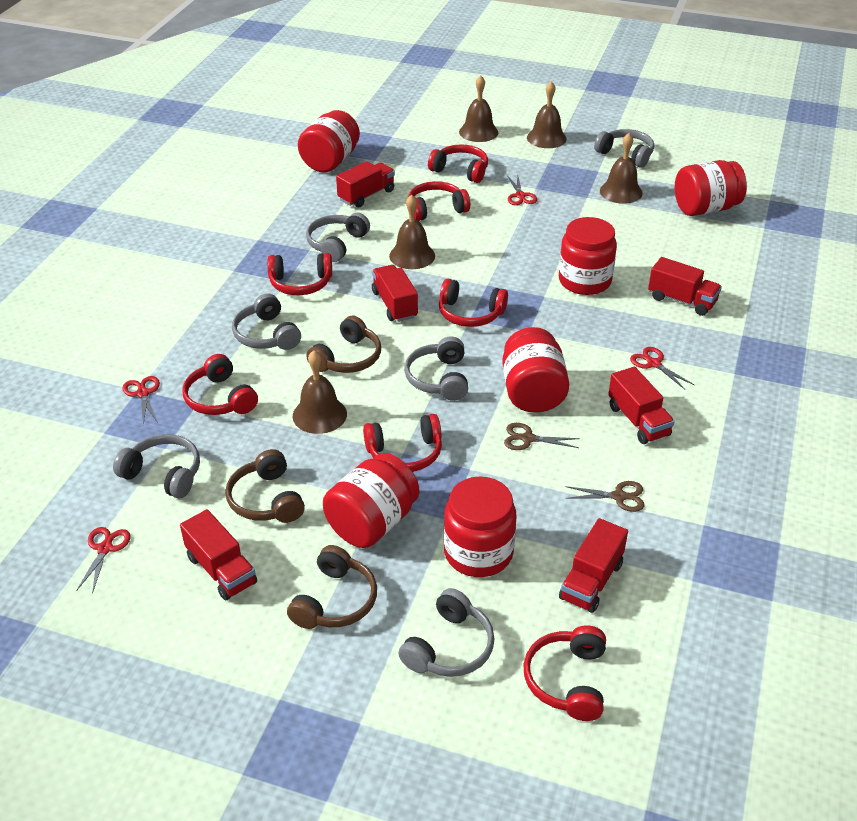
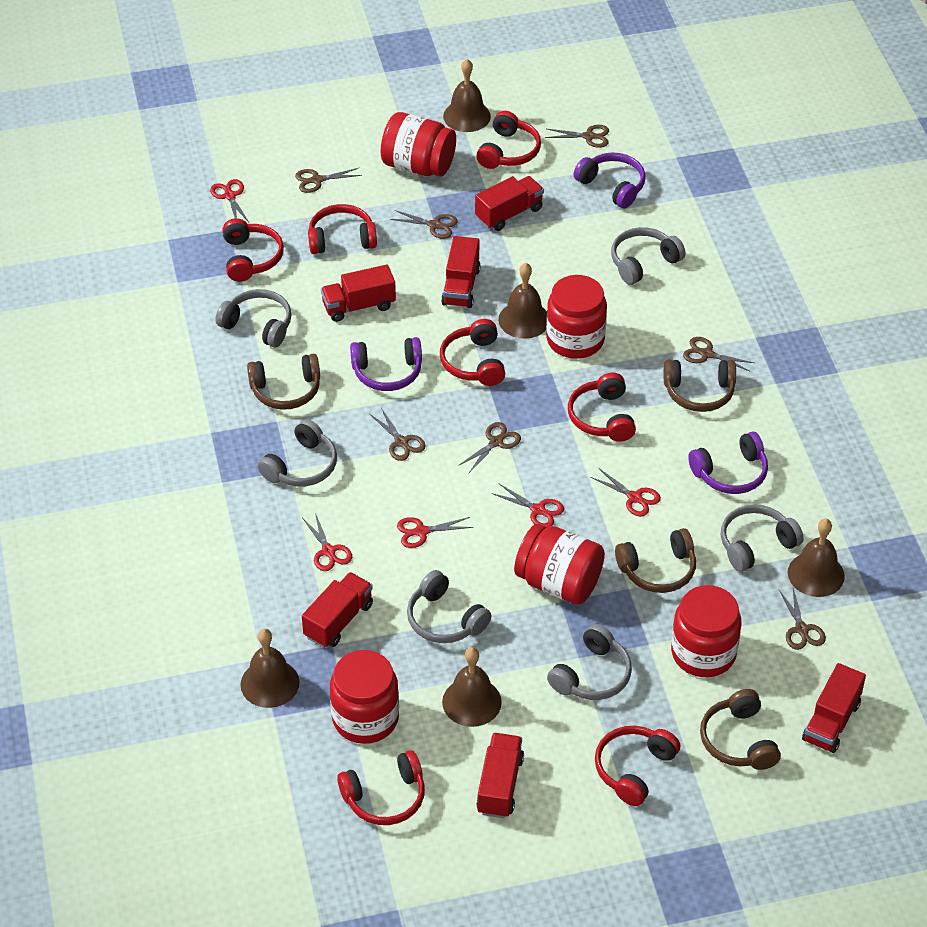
brown headphones: 3 -> 4
brown scissors: 2 -> 7
purple headphones: 0 -> 3
red jar: 6 -> 5
red scissors: 4 -> 5

